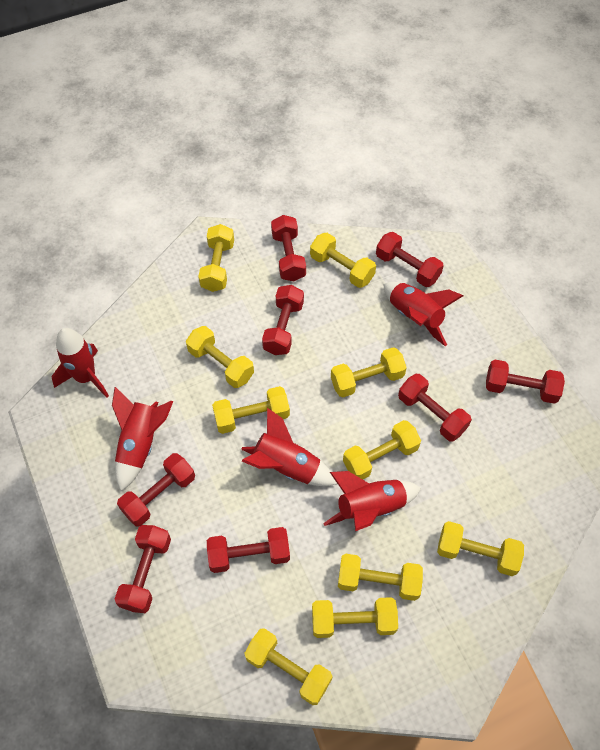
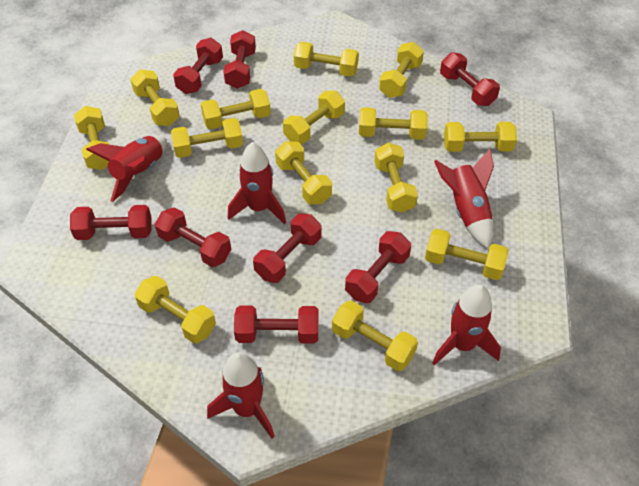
yellow dumbbell: 10 -> 14

